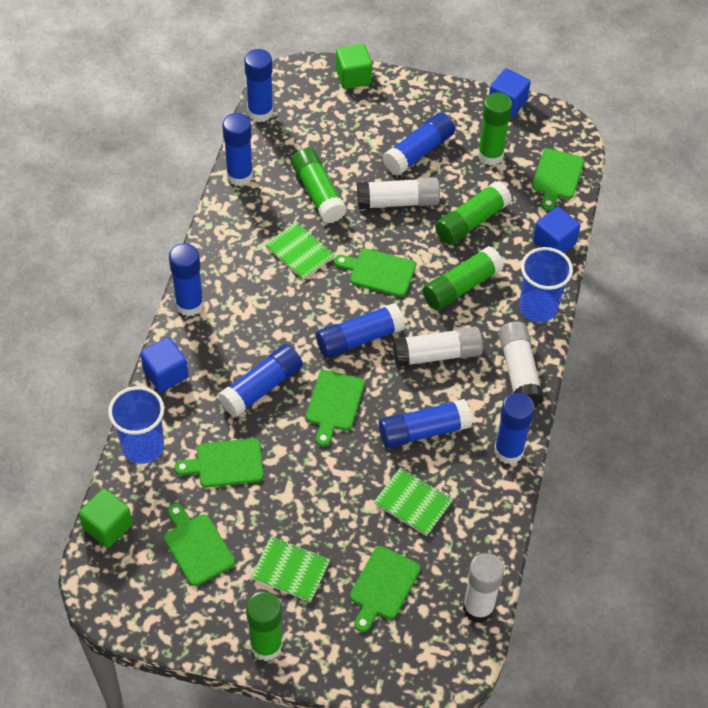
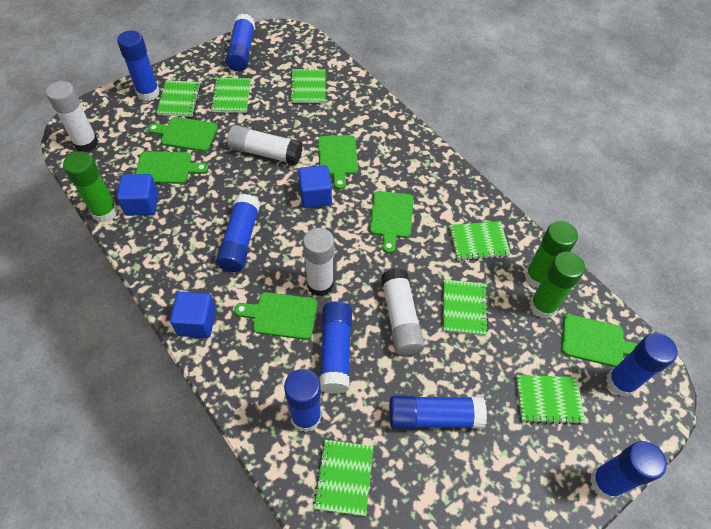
blue cup: 2 -> 0
green cube: 2 -> 0
green glue stick: 5 -> 3
green notebook: 3 -> 7

